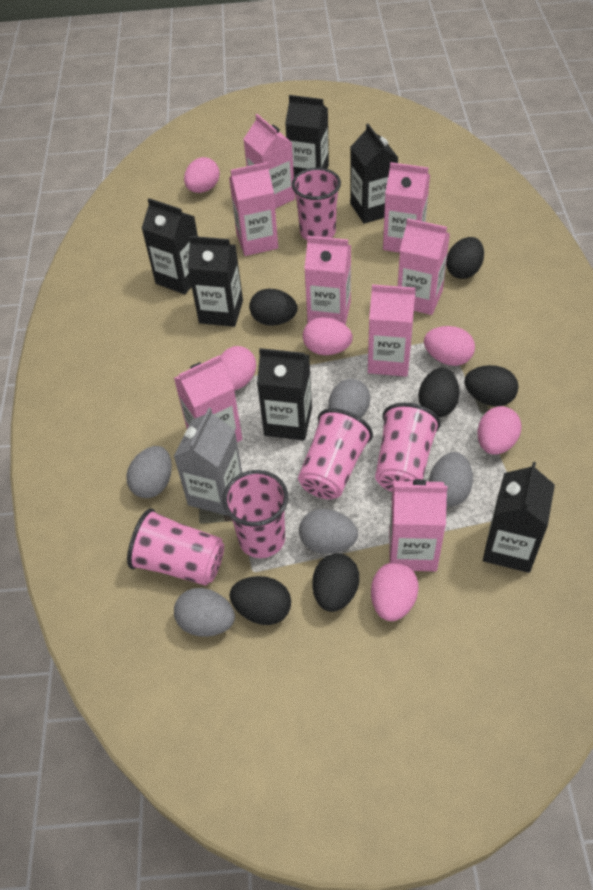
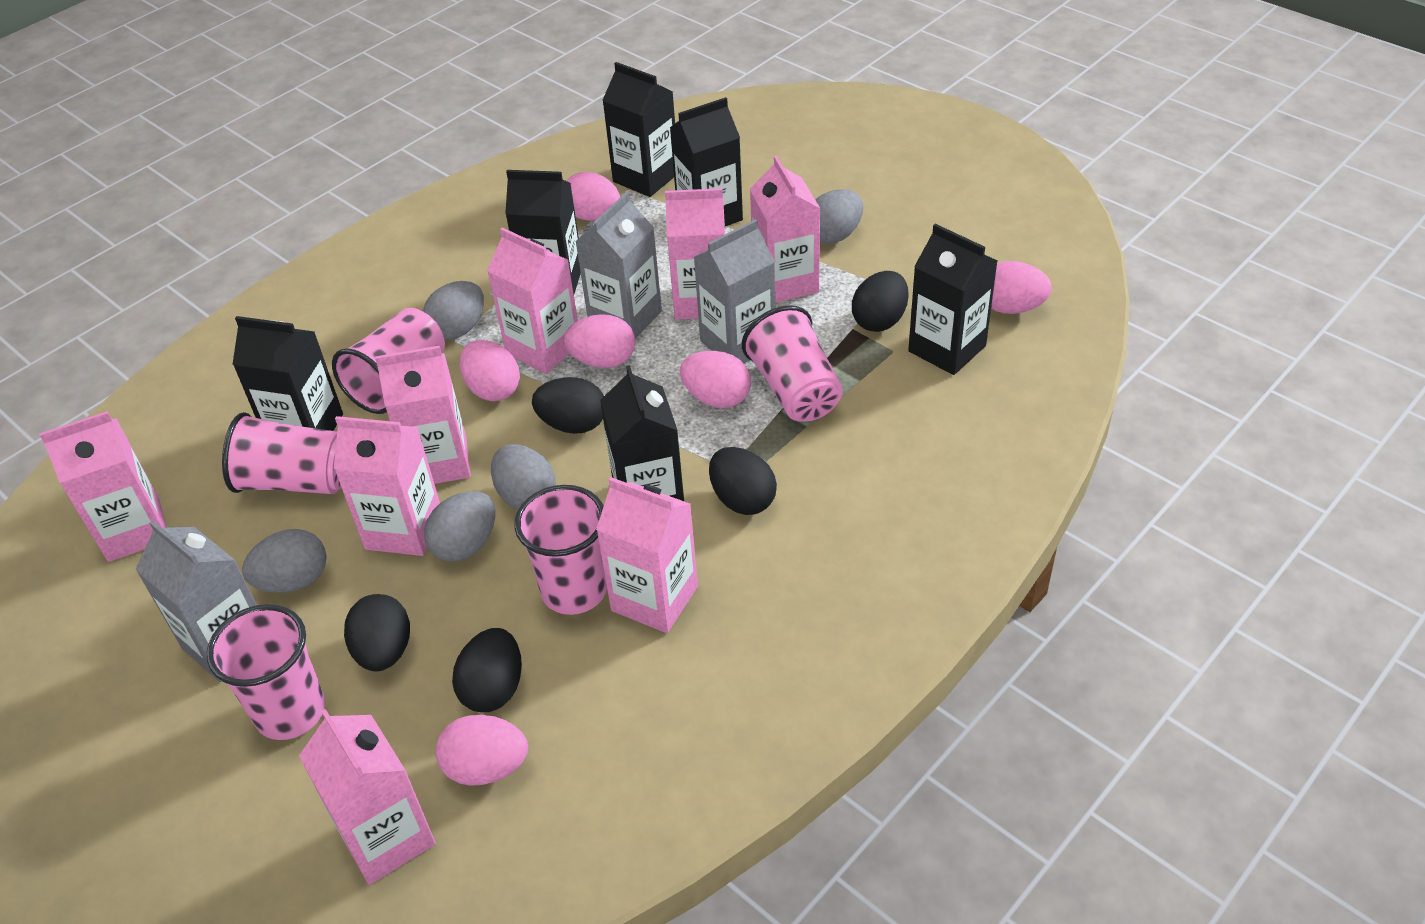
black egg: 6 -> 5
grey carton: 1 -> 3

